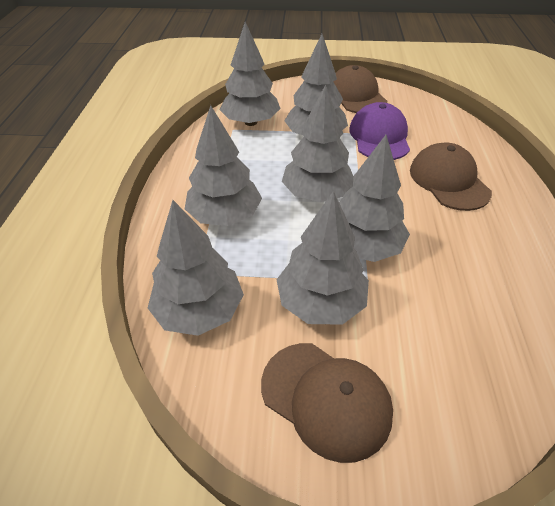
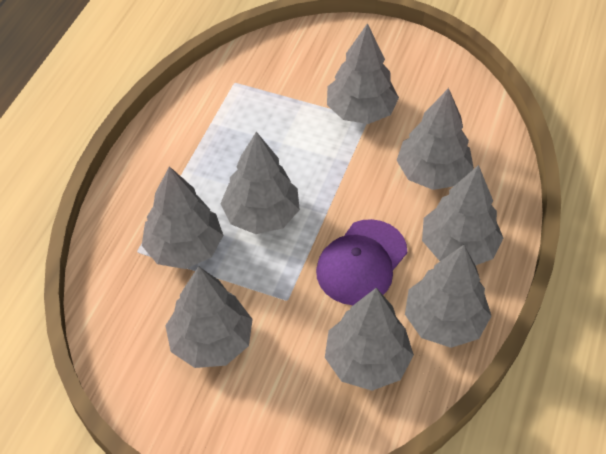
brown cap: 3 -> 0
grey tree: 7 -> 8

